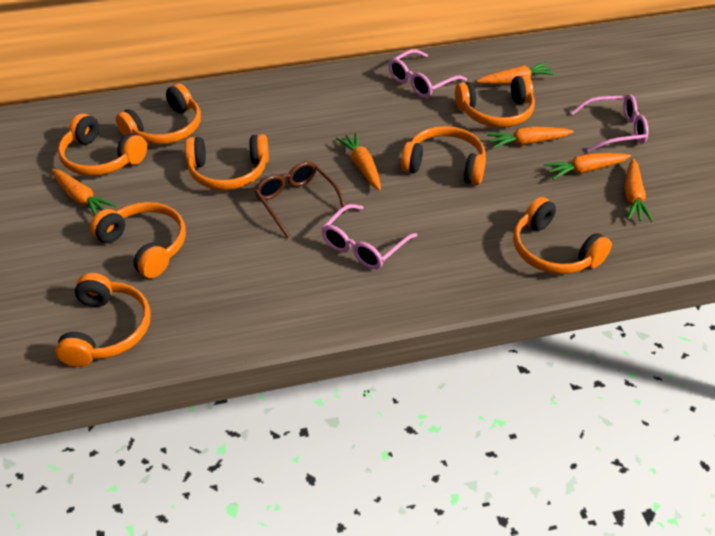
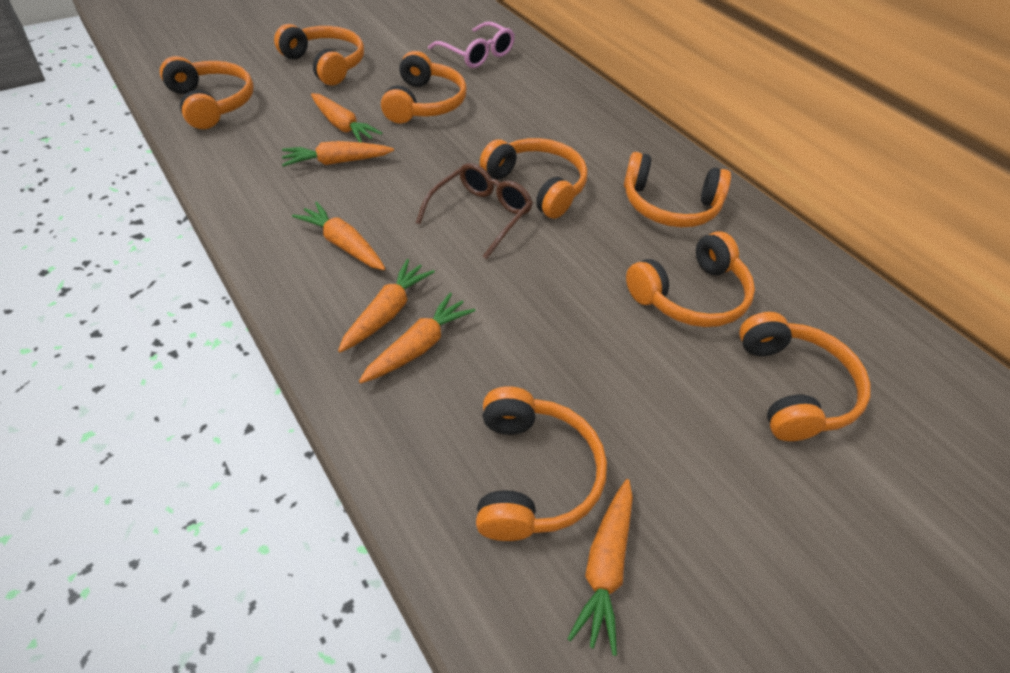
pink glasses: 3 -> 1

